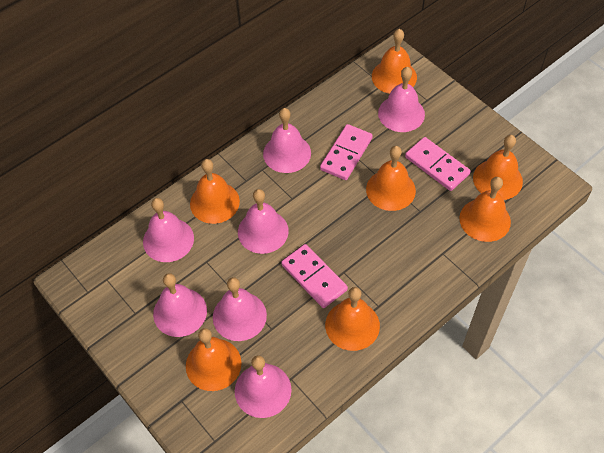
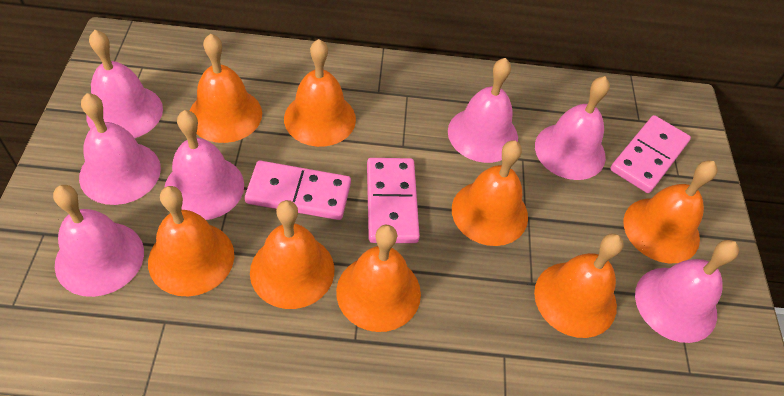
orange bell: 7 -> 8

